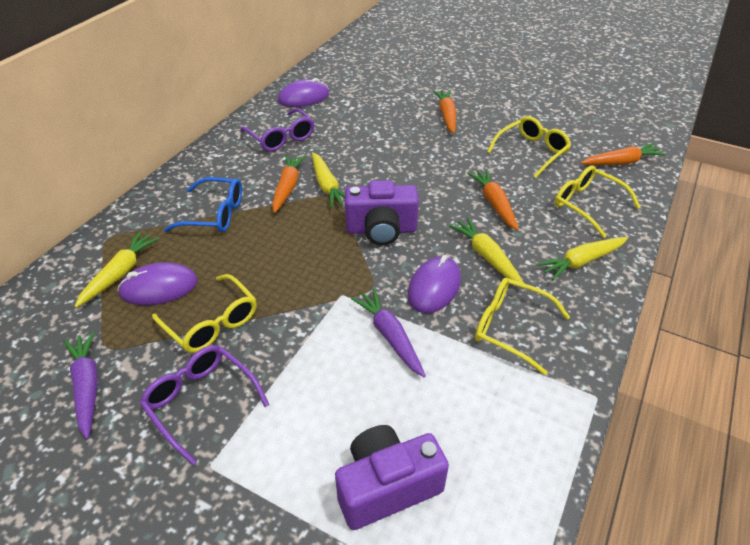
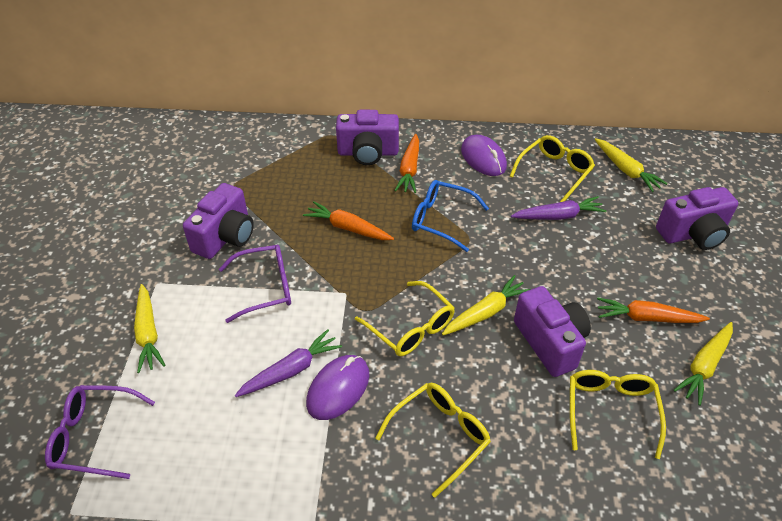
orange carrot: 4 -> 3
purple camera: 2 -> 4
purple mouse: 3 -> 2

